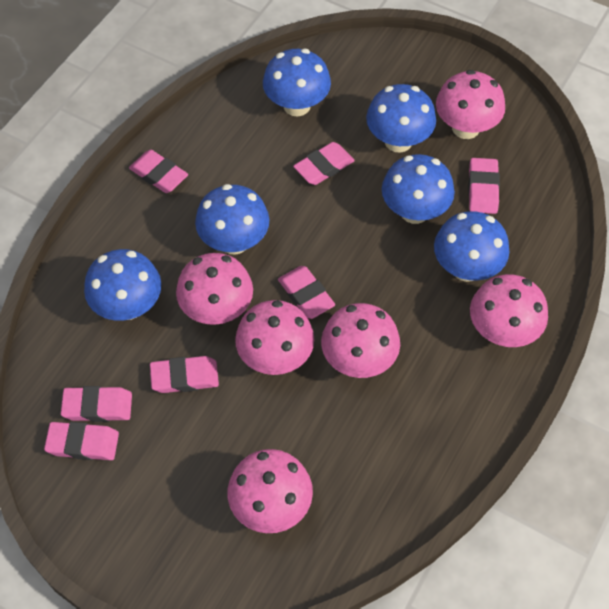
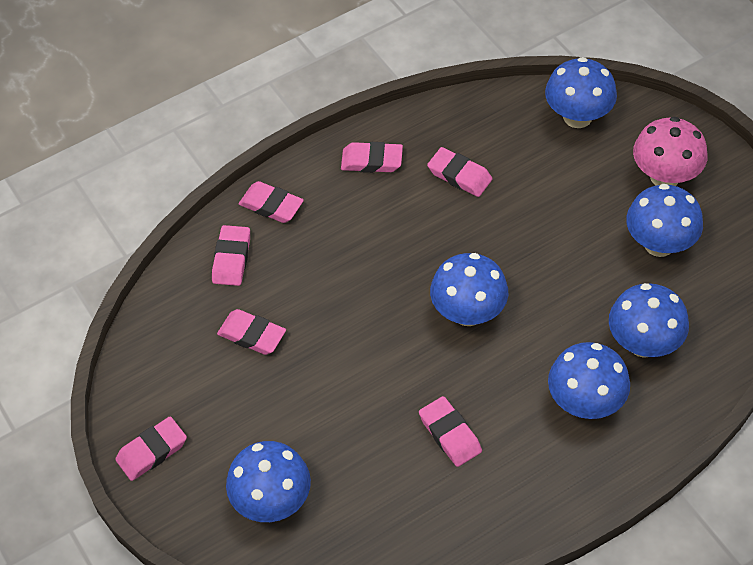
pink mushroom: 6 -> 1

